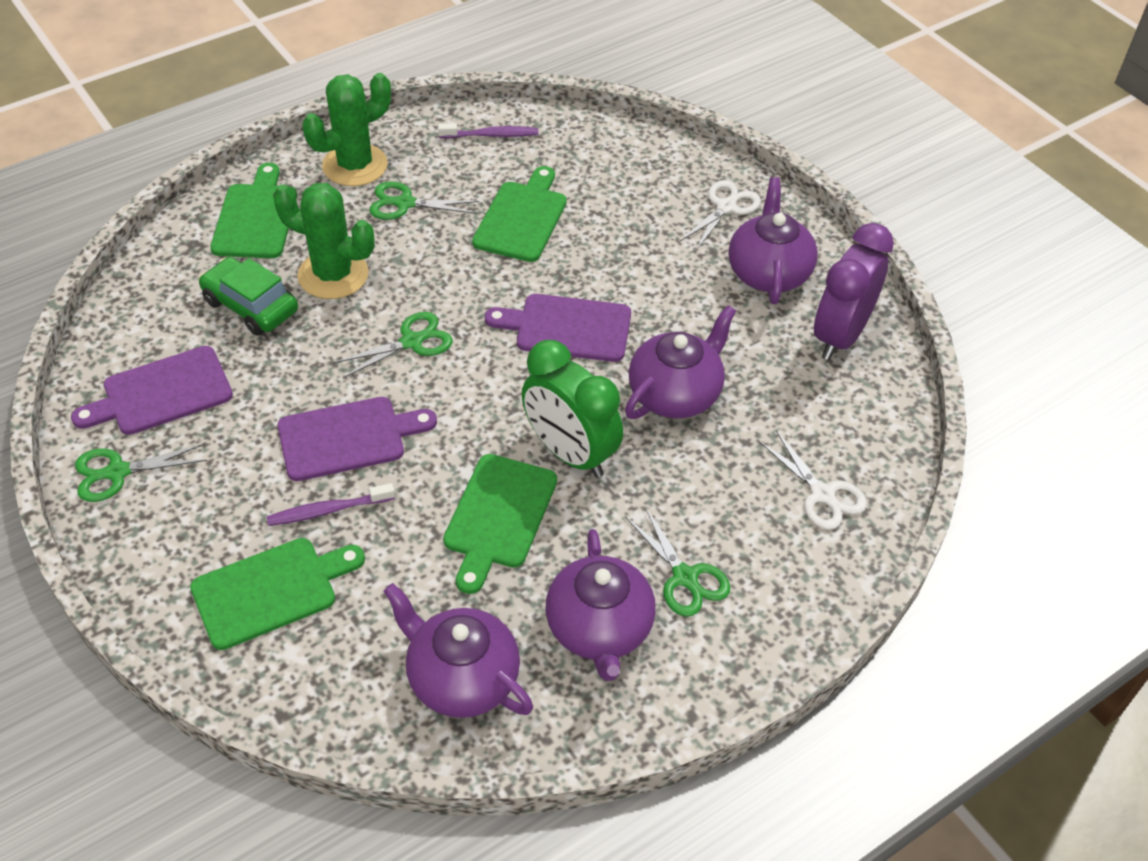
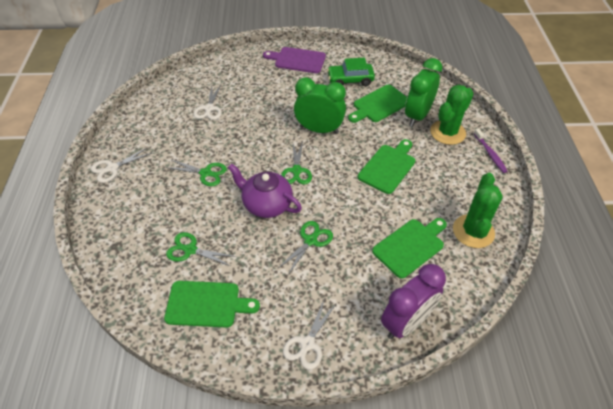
green clock: 1 -> 2
purple cutting board: 3 -> 1
purple teapot: 4 -> 1
purple toothbrush: 2 -> 1
white scissors: 2 -> 3

